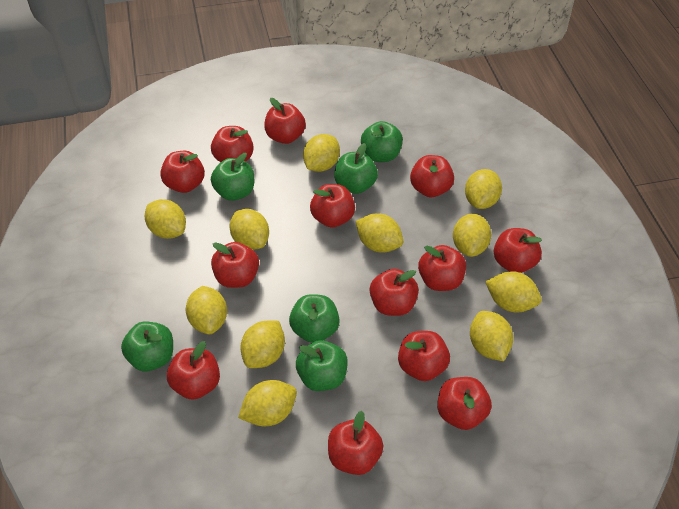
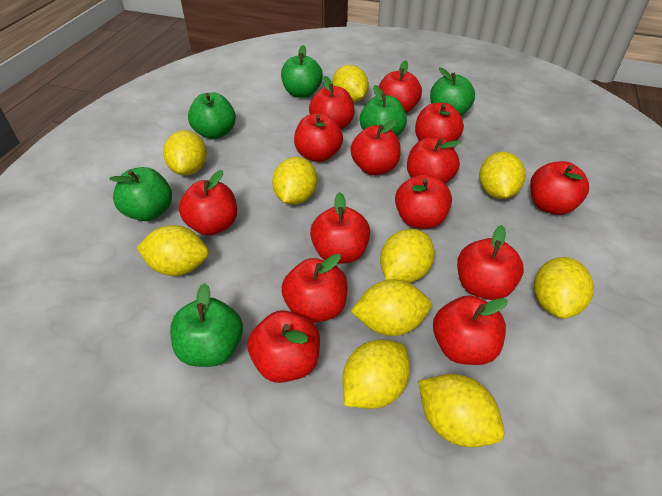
red apple: 13 -> 14
yellow lemon: 11 -> 10

